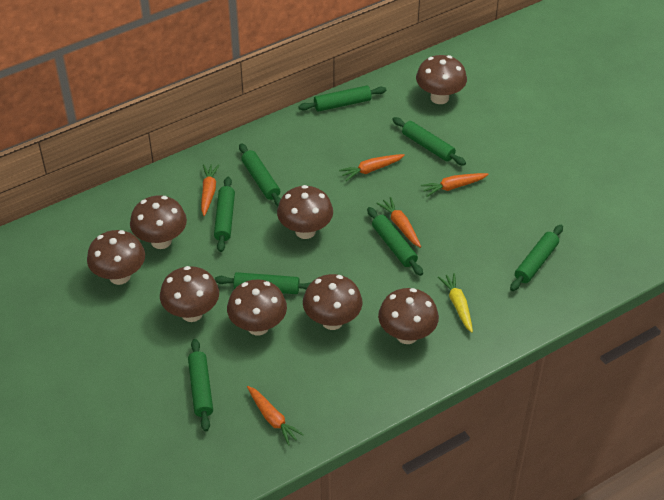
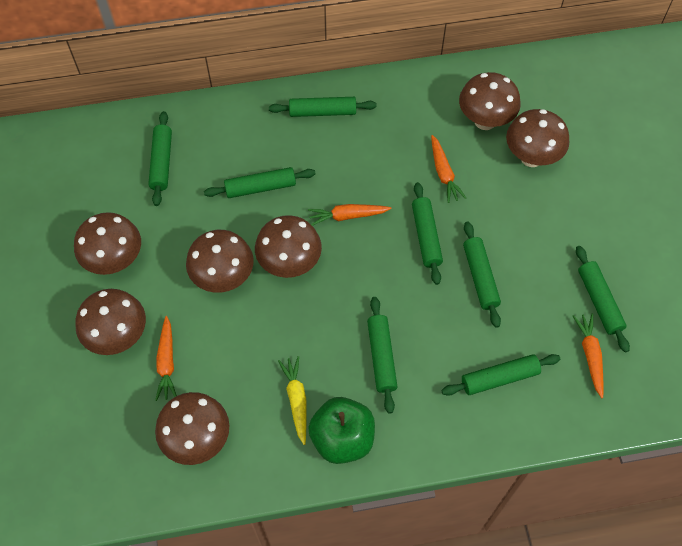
brown mushroom: 8 -> 7
green apple: 0 -> 1
orange carrot: 5 -> 4

